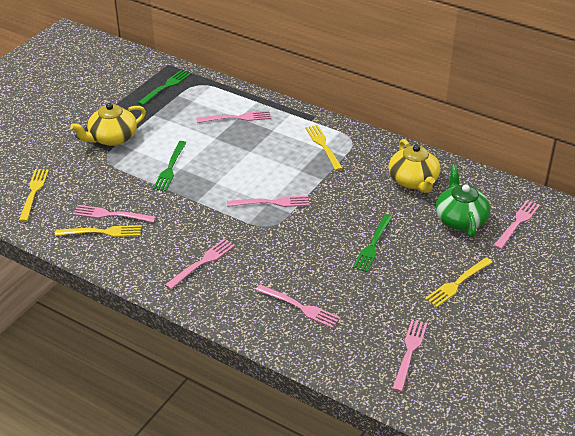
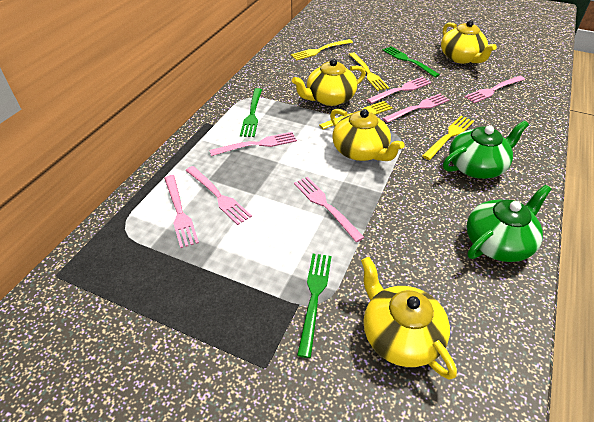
green teapot: 1 -> 2
yellow teapot: 2 -> 4

